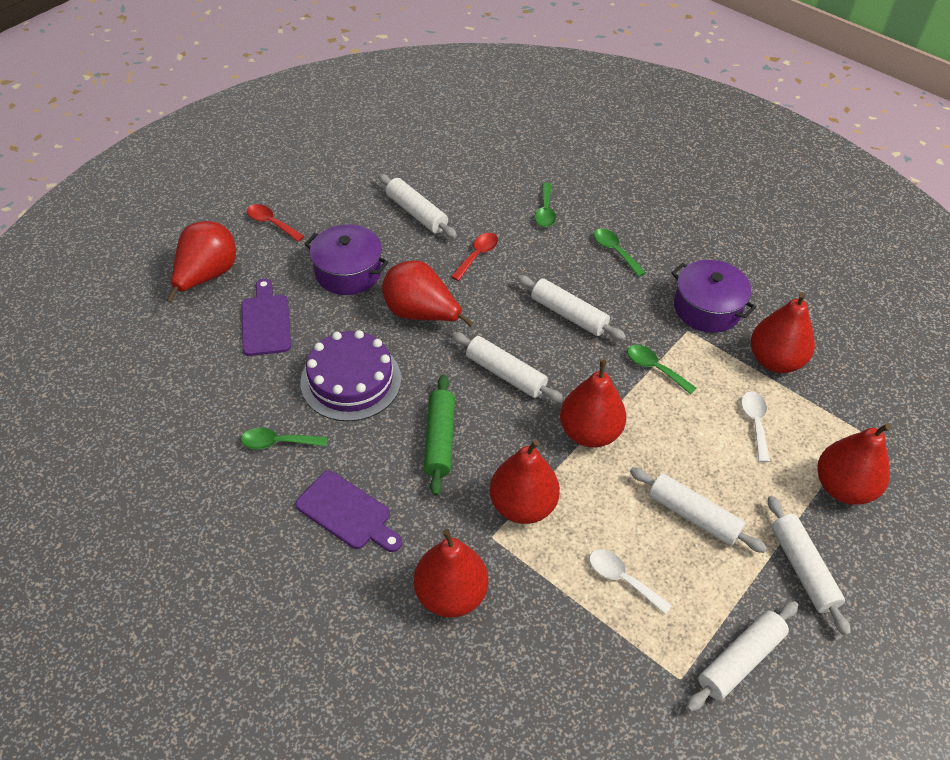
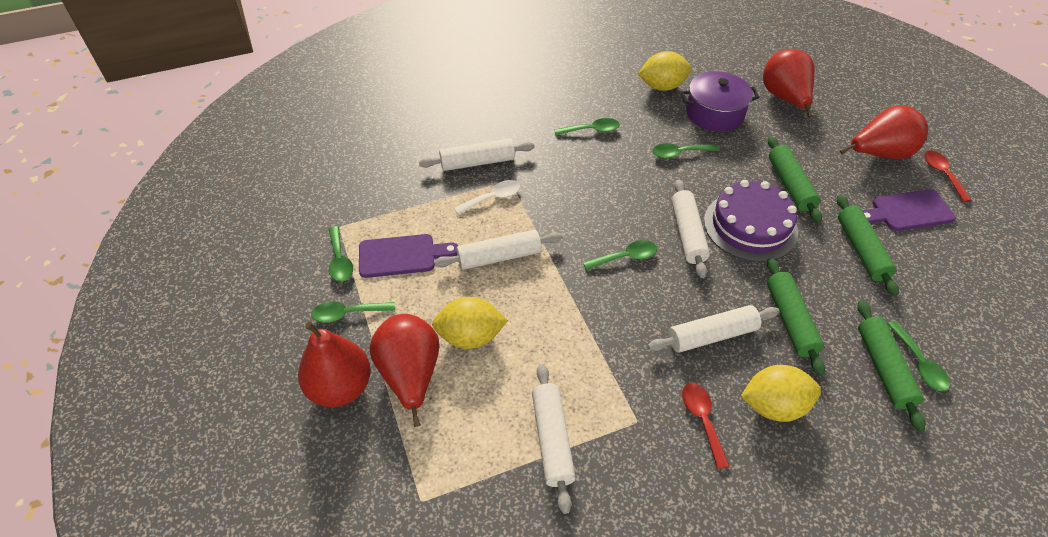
green rolling pin: 1 -> 4
green spoon: 4 -> 6
purple pot: 2 -> 1
red pear: 7 -> 4
white rolling pin: 6 -> 5
white spoon: 2 -> 1
yellow lemon: 0 -> 3

